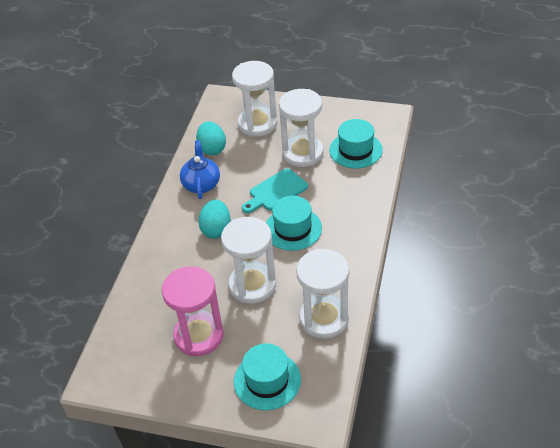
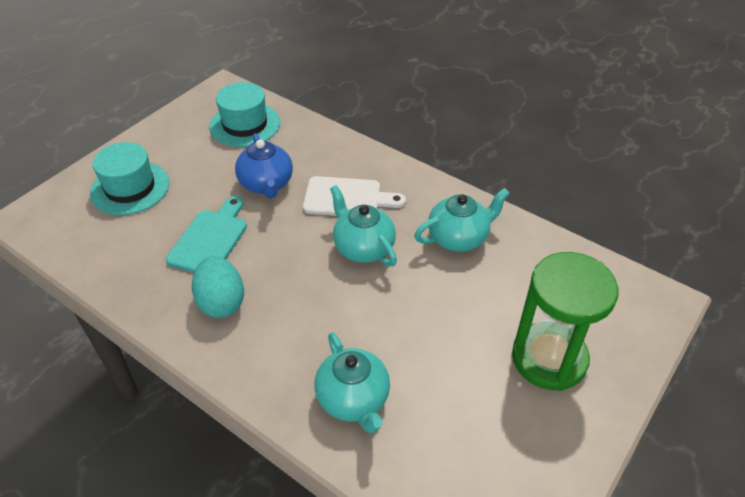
green hourglass: 0 -> 1
pink hourglass: 1 -> 0
turquoise egg: 2 -> 1
turquoise hat: 3 -> 2
turquoise teapot: 0 -> 3
white cutting board: 0 -> 1
white hourglass: 4 -> 0

